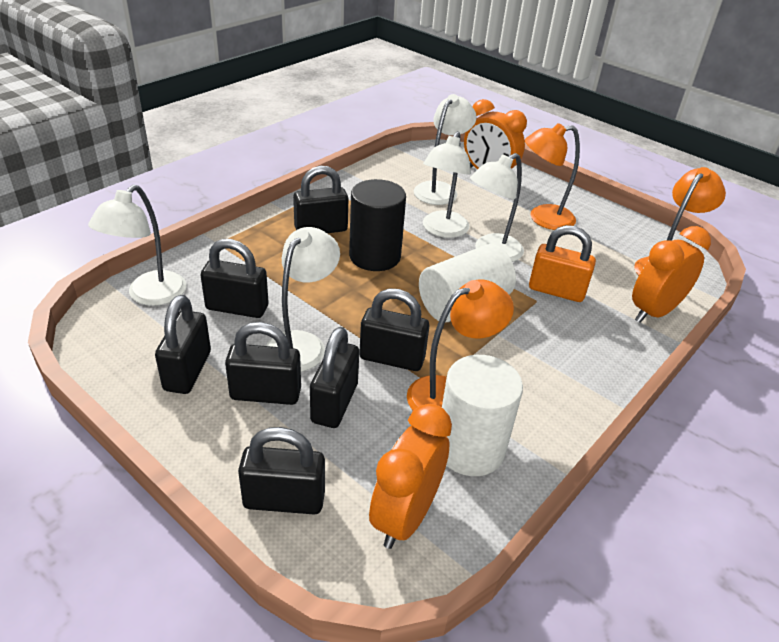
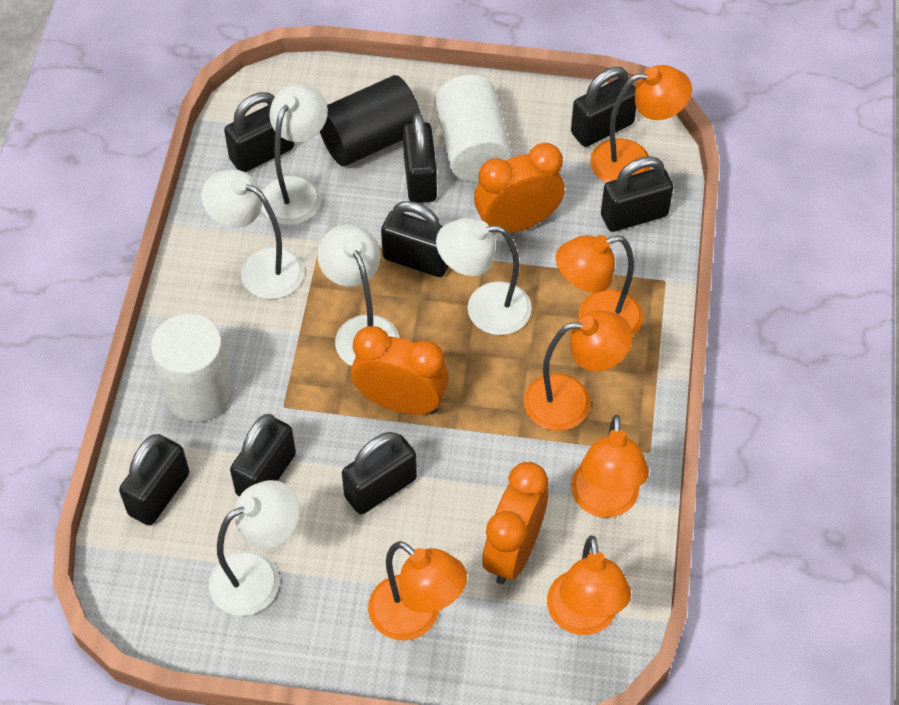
black padlock: 7 -> 8
orange lamp: 3 -> 6
orange padlock: 1 -> 0

